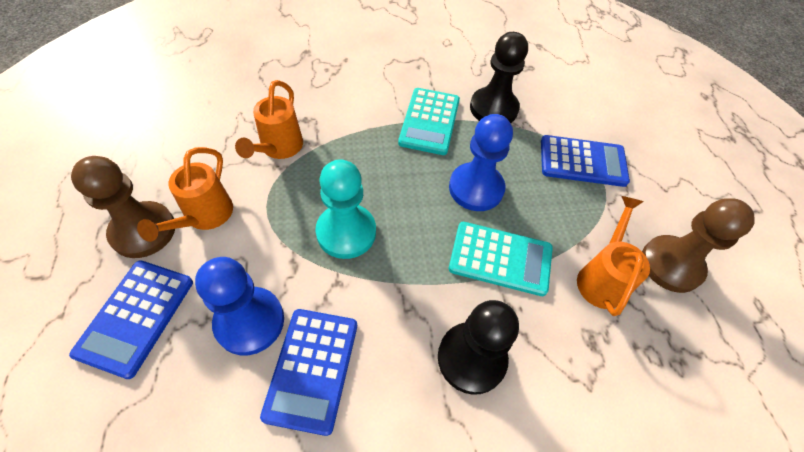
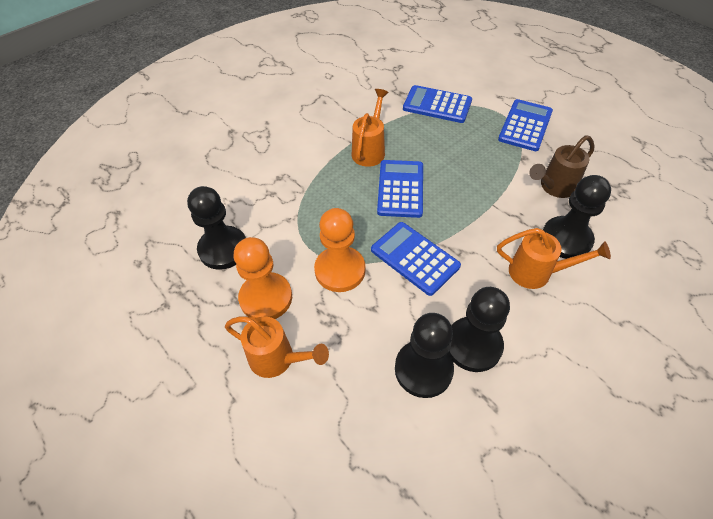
black pawn: 2 -> 4
blue calculator: 3 -> 4
blue pawn: 2 -> 0
brown pawn: 2 -> 0
brown watering can: 0 -> 1
orange pawn: 0 -> 2
turquoise calculator: 2 -> 0
turquoise pawn: 1 -> 0

